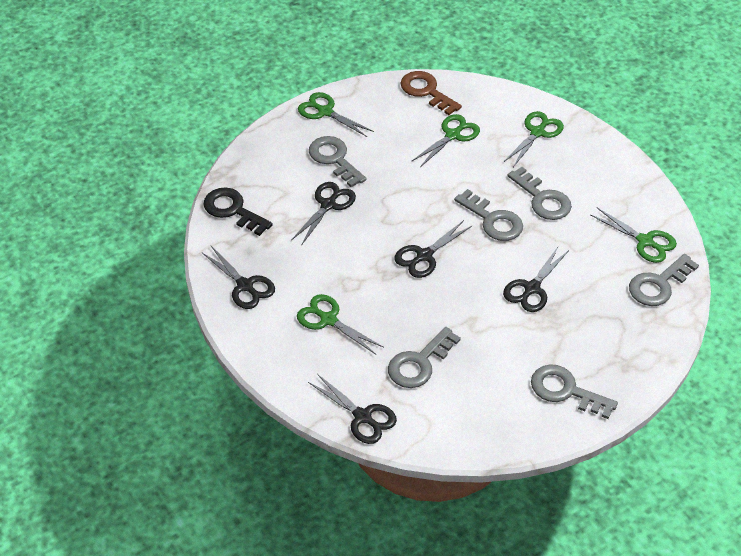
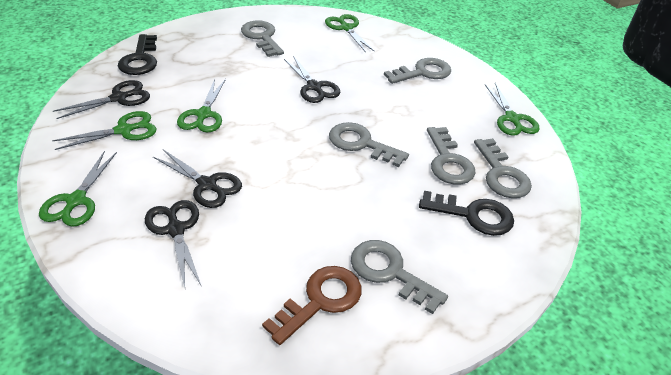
black key: 1 -> 2
black scissors: 5 -> 4

